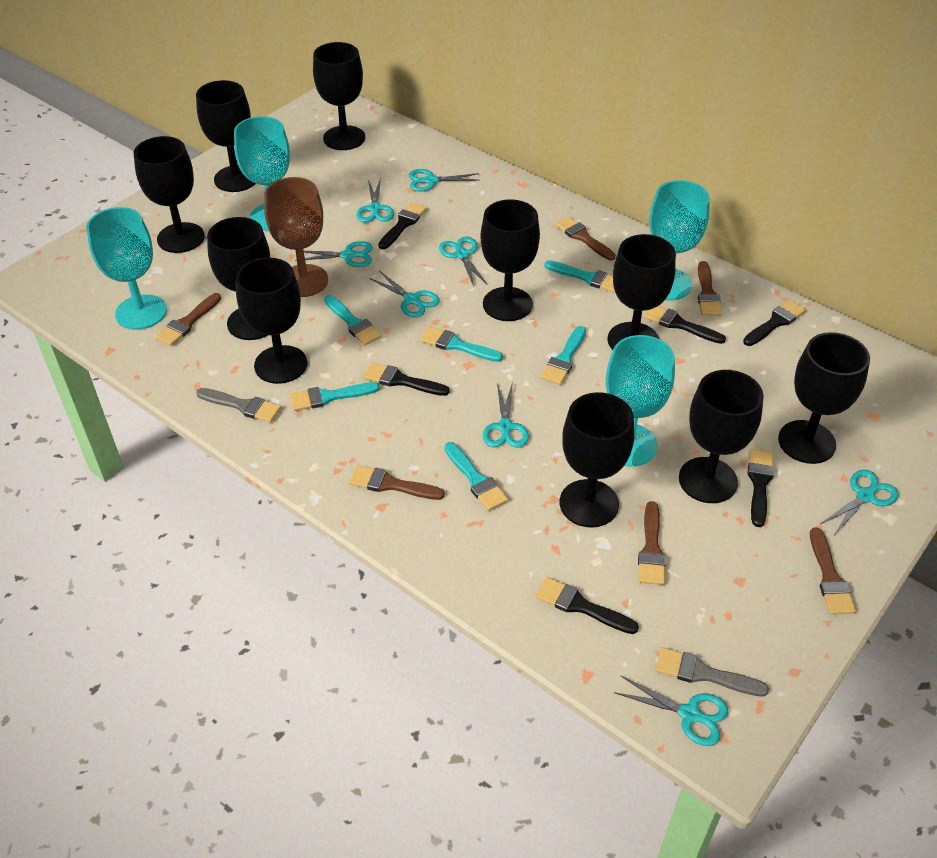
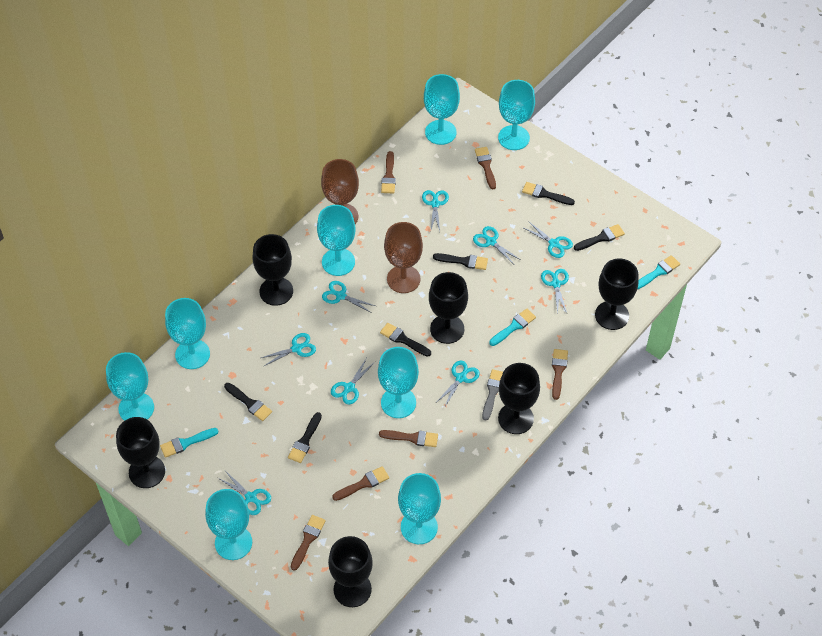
black goblet: 10 -> 6
brown goblet: 1 -> 2
grey brush: 2 -> 1
turquoise brush: 6 -> 3
turquoise goblet: 4 -> 8
turquoise scissors: 8 -> 9

